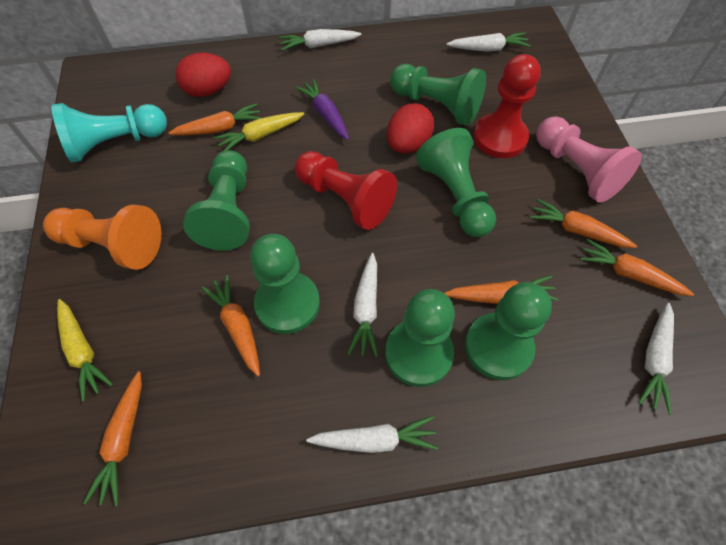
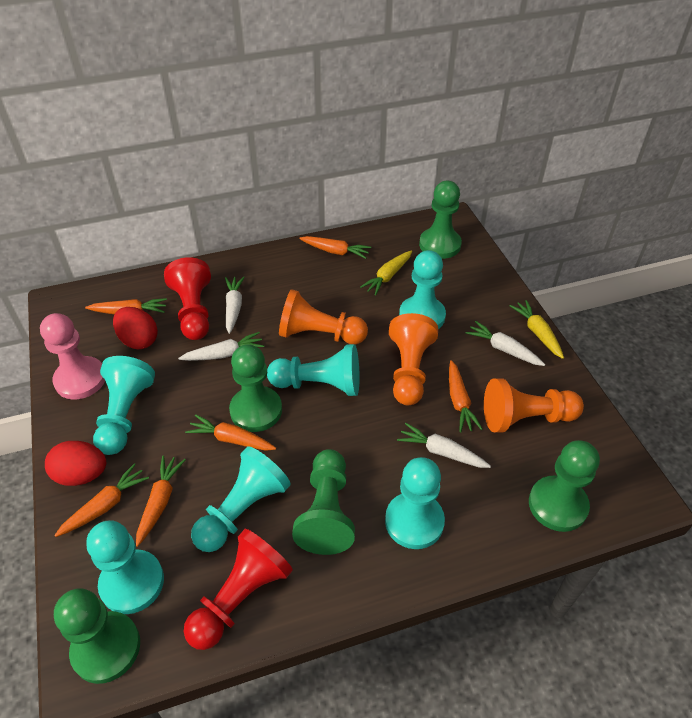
green pawn: 6 -> 5
orange pawn: 1 -> 3
purple carrot: 1 -> 0
turquoise pawn: 1 -> 6
white carrot: 5 -> 4

